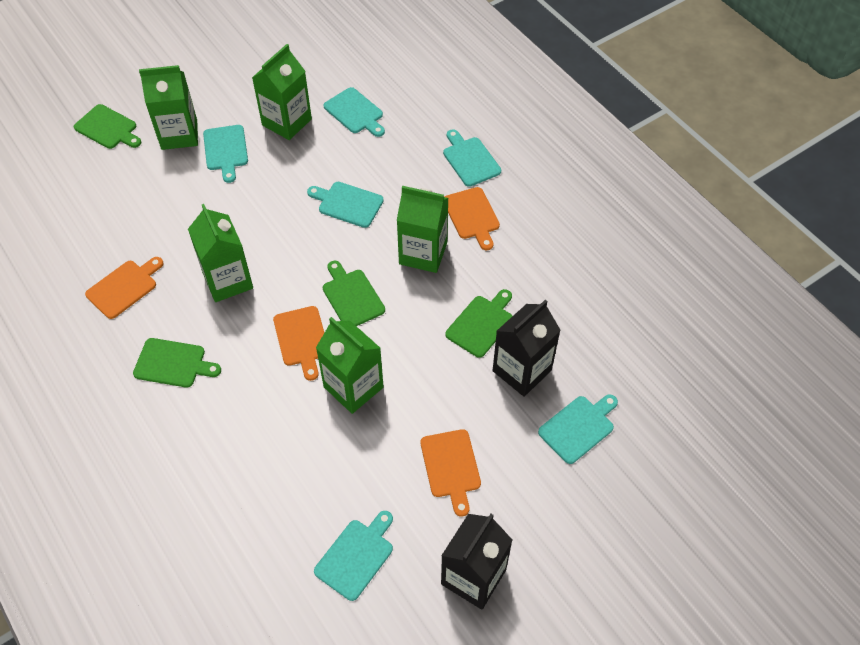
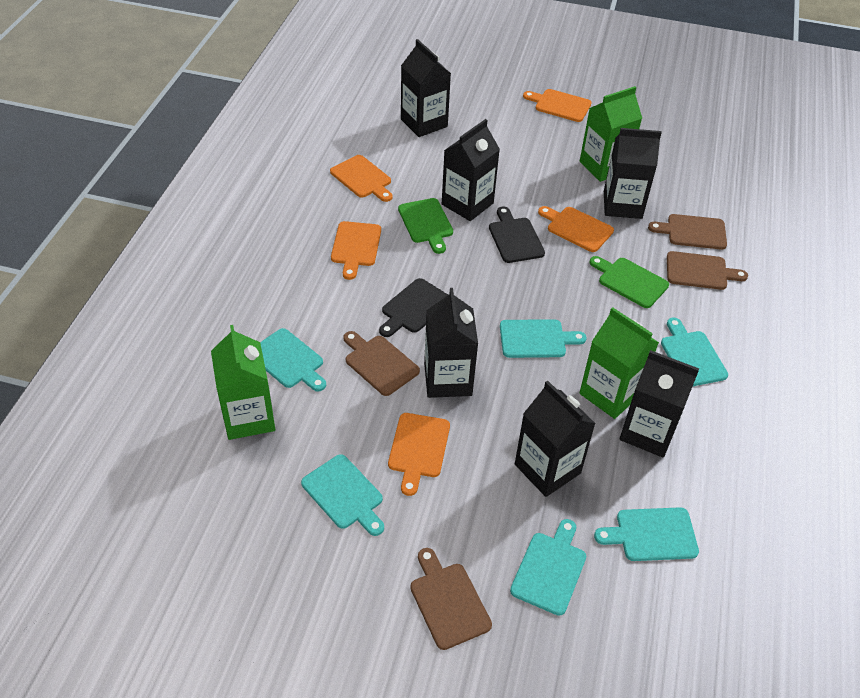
black carton: 2 -> 6
black cutting board: 0 -> 2
brown cutting board: 0 -> 4
green carton: 5 -> 3
green cutting board: 4 -> 2
orange cutting board: 4 -> 5

